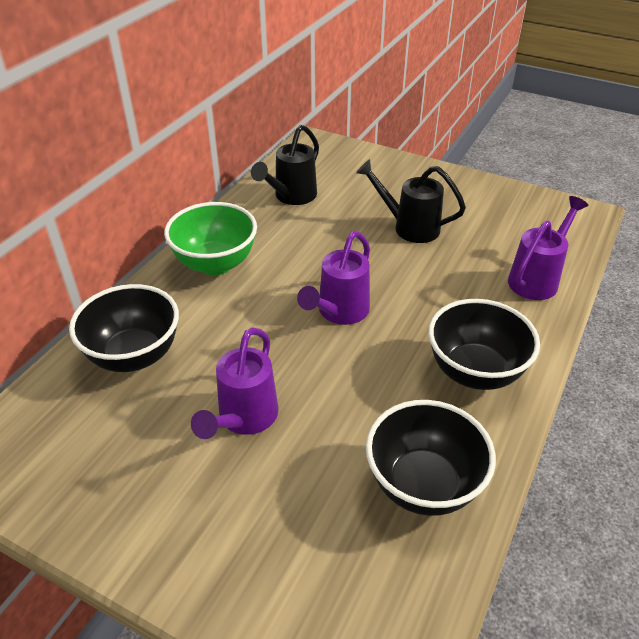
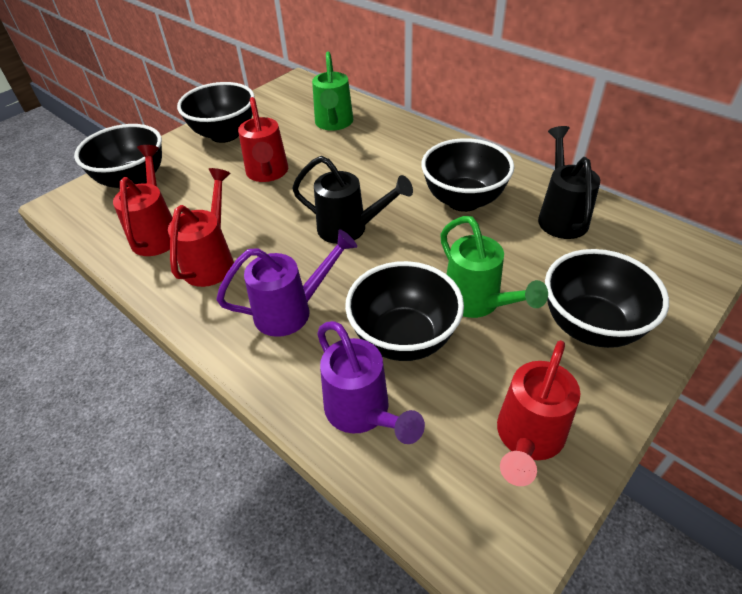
black bowl: 3 -> 5
green bowl: 1 -> 0
green watering can: 0 -> 2
purple watering can: 3 -> 2
red watering can: 0 -> 4

